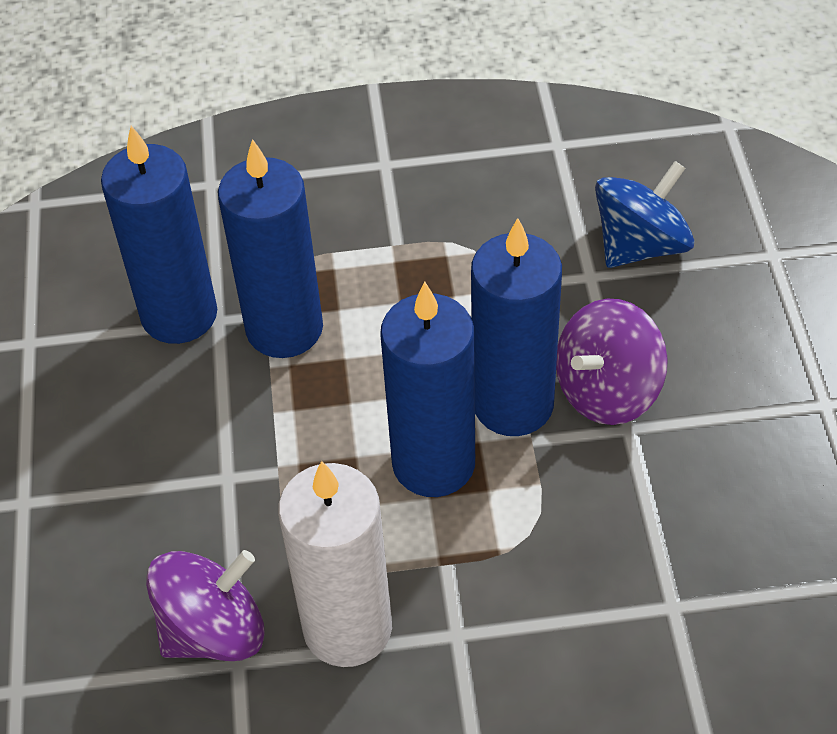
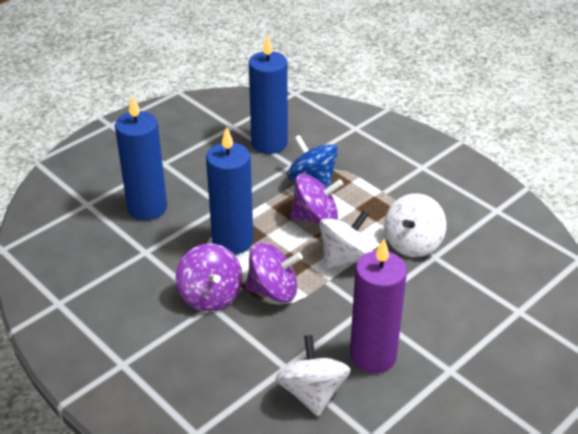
blue candle: 4 -> 3
purple candle: 0 -> 1
purple spinning top: 2 -> 3
white candle: 1 -> 0
white spinning top: 0 -> 3

